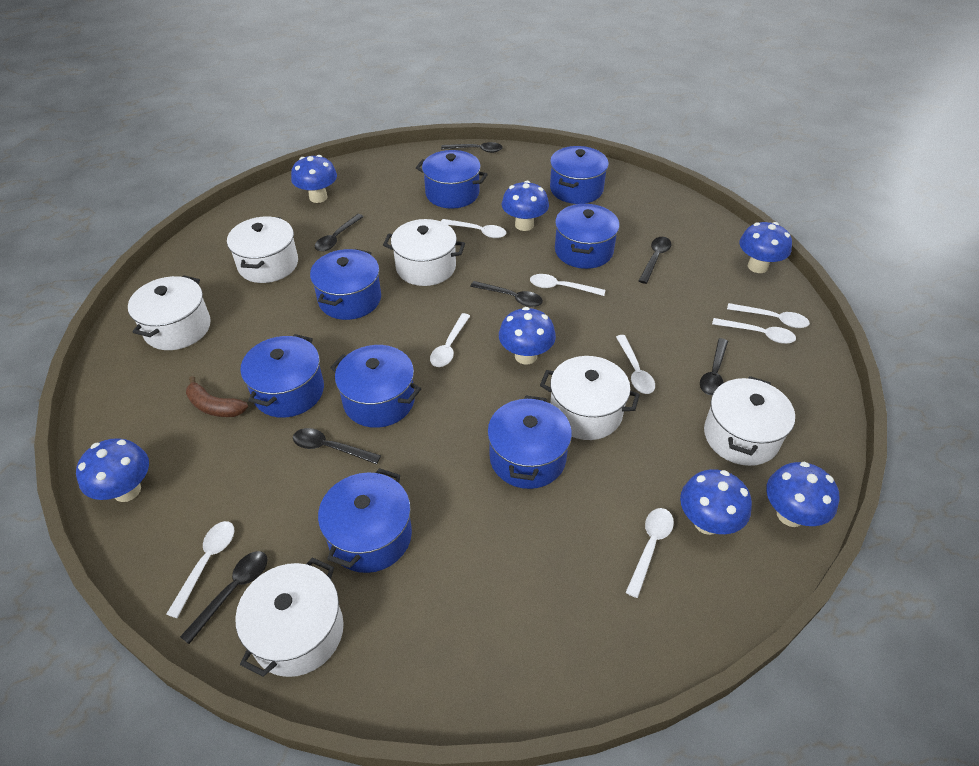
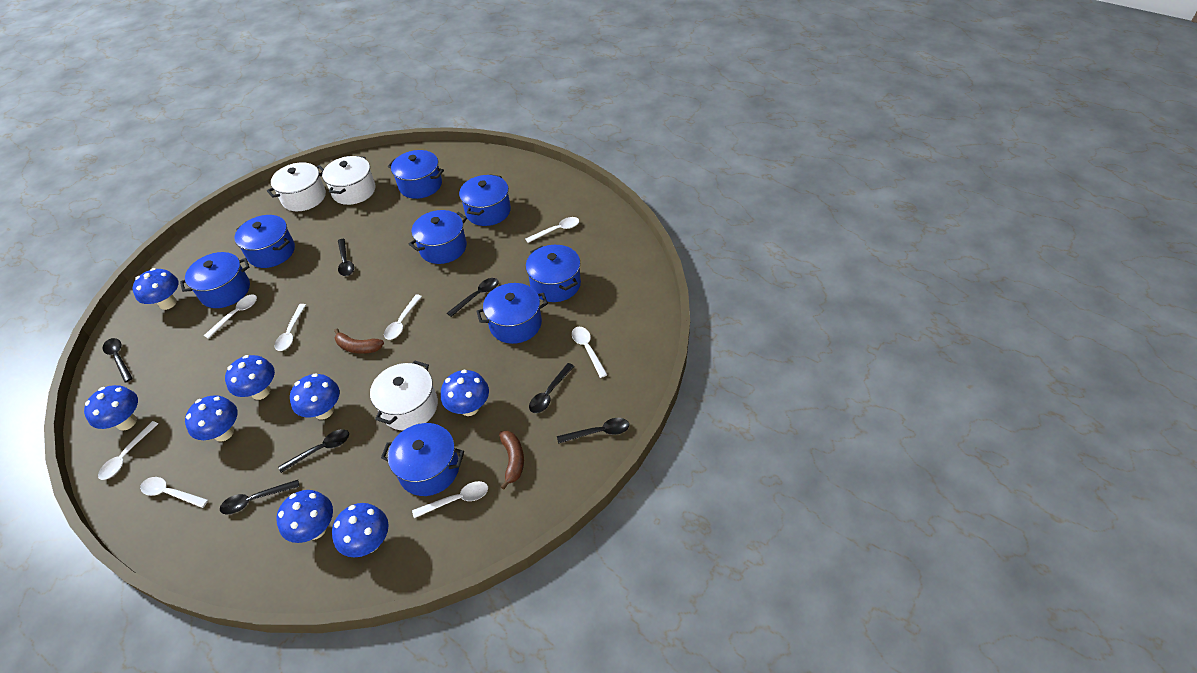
blue mushroom: 7 -> 8
brown banana: 1 -> 2
white pot: 6 -> 3

